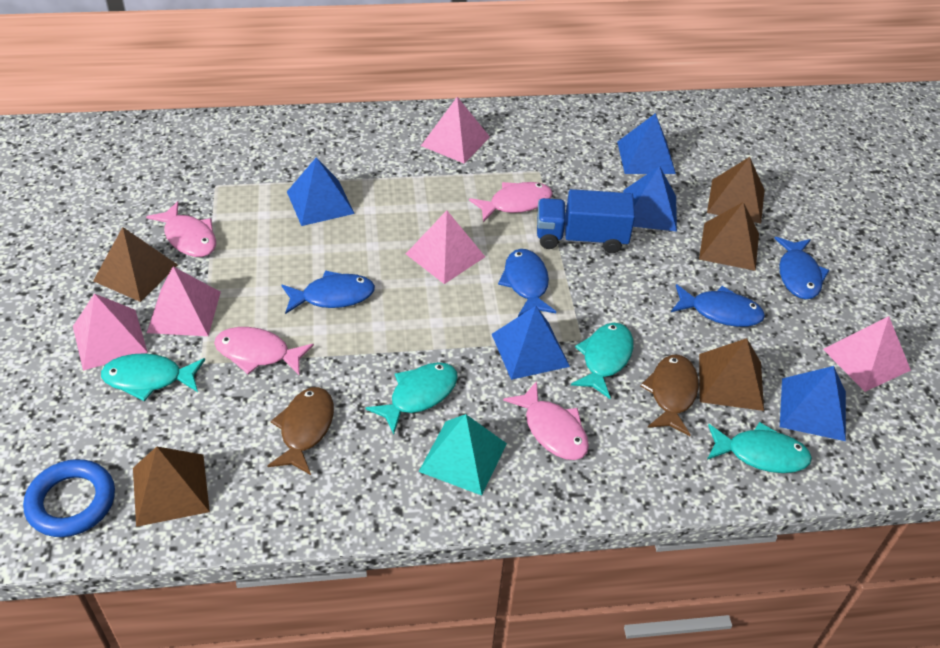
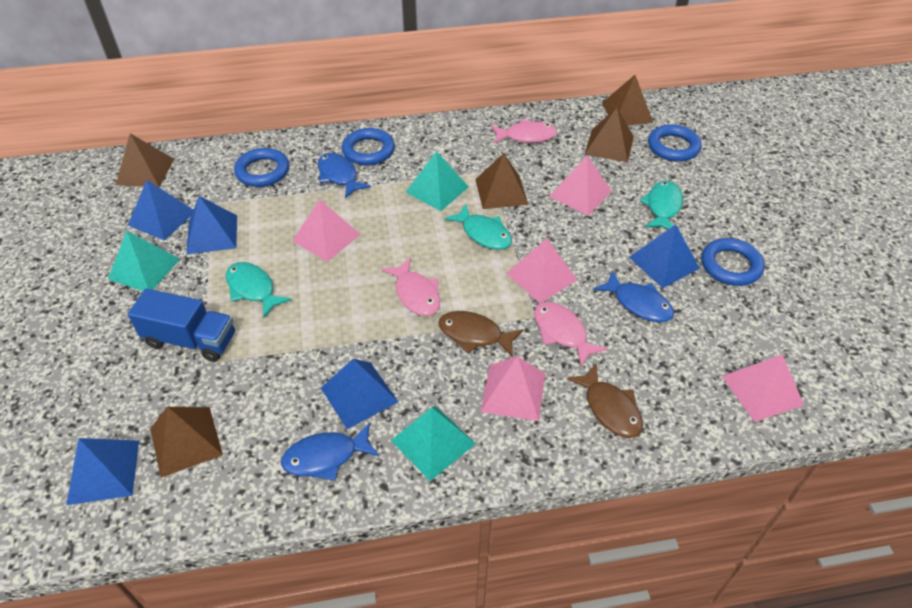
blue fish: 4 -> 3
blue ring: 1 -> 4
pink fish: 4 -> 3
turquoise fish: 4 -> 3
turquoise pyramid: 1 -> 3

